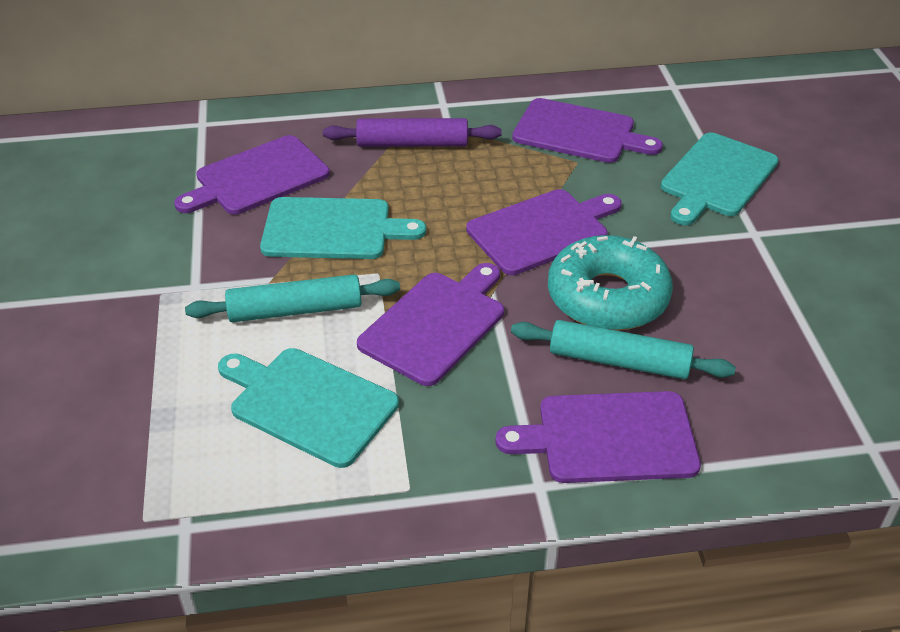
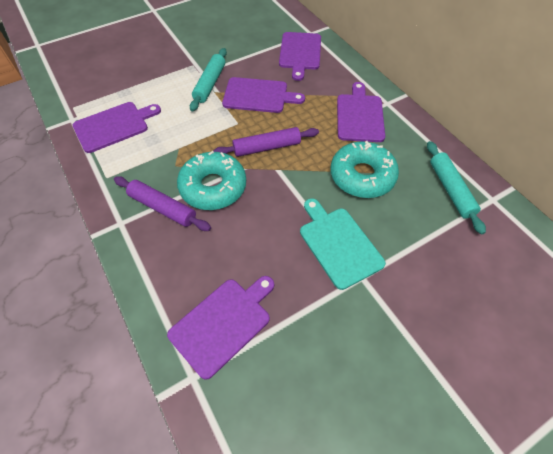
purple rolling pin: 1 -> 2
turquoise cutting board: 3 -> 1
turquoise donut: 1 -> 2

